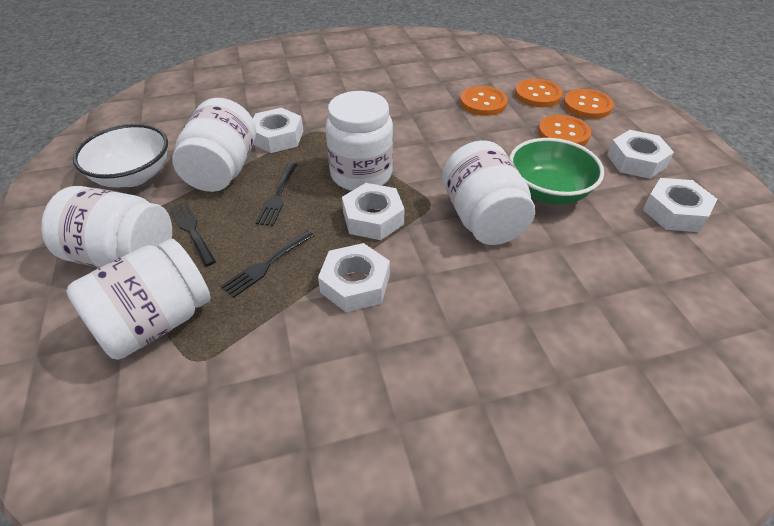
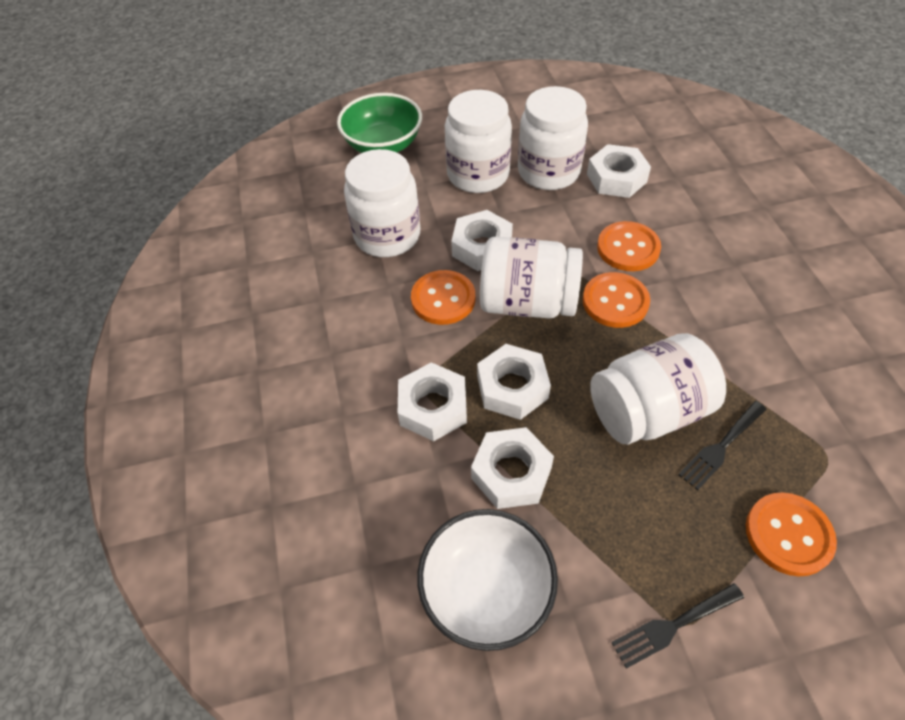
black fork: 3 -> 2

